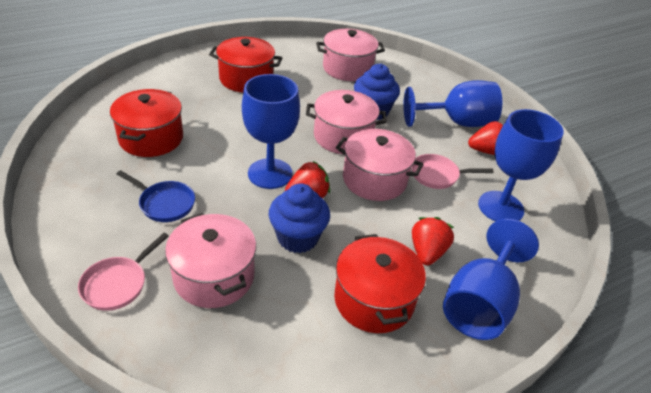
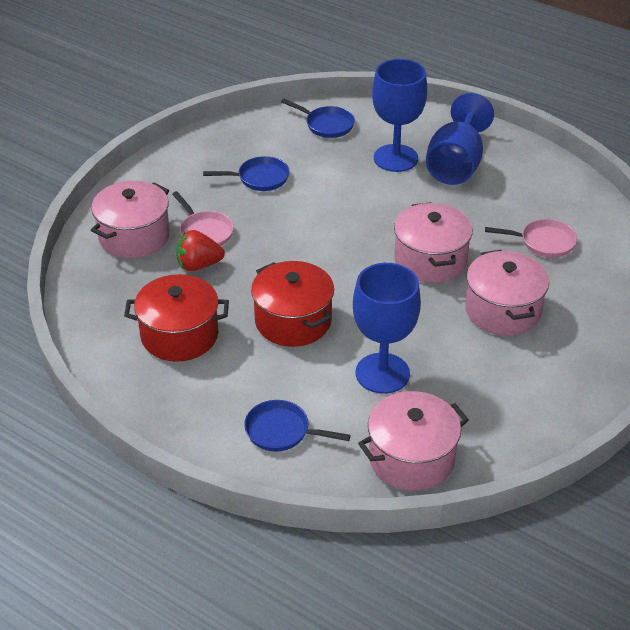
blue cupcake: 2 -> 0
blue goblet: 4 -> 3
blue pan: 1 -> 3
red pot: 3 -> 2
red strawberry: 3 -> 1

